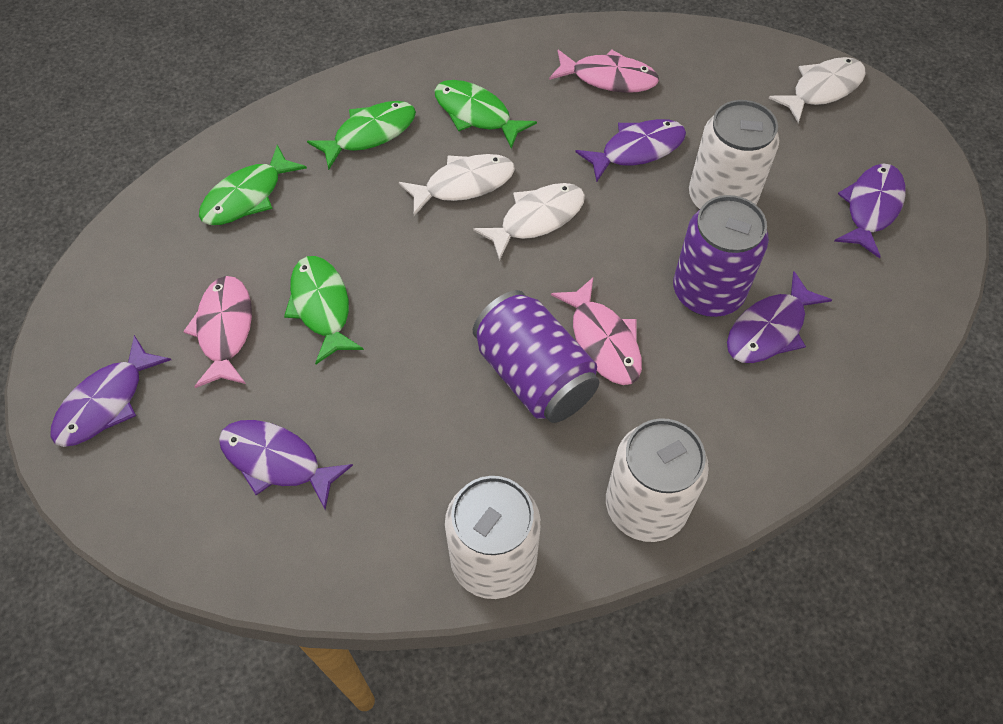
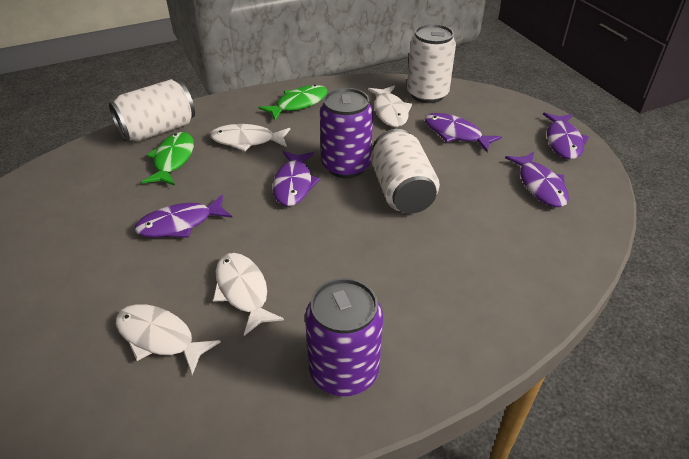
green fish: 4 -> 2
pink fish: 3 -> 0
white fish: 3 -> 4

